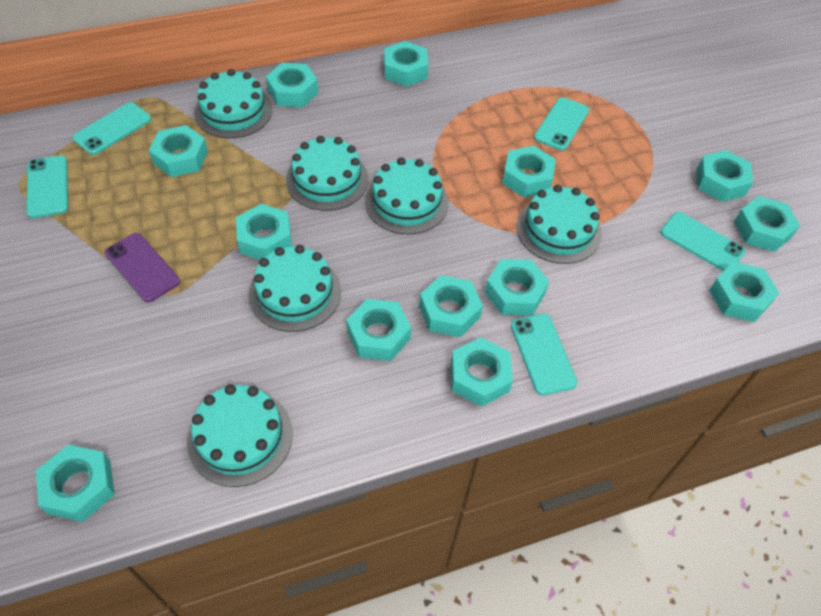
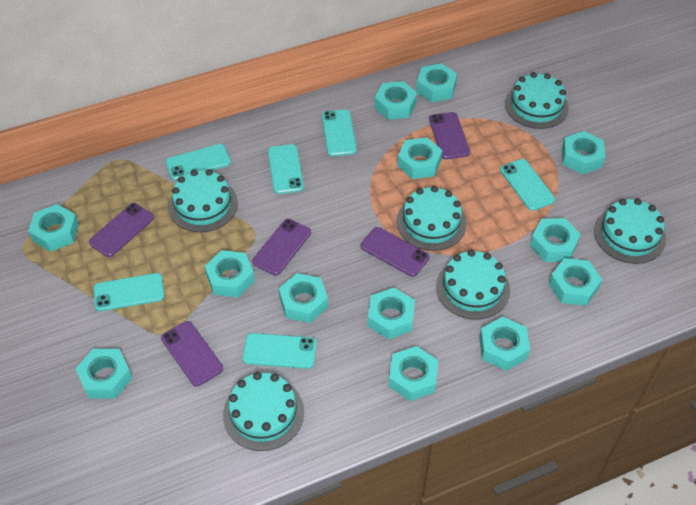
purple phone: 1 -> 5
turquoise phone: 5 -> 6

